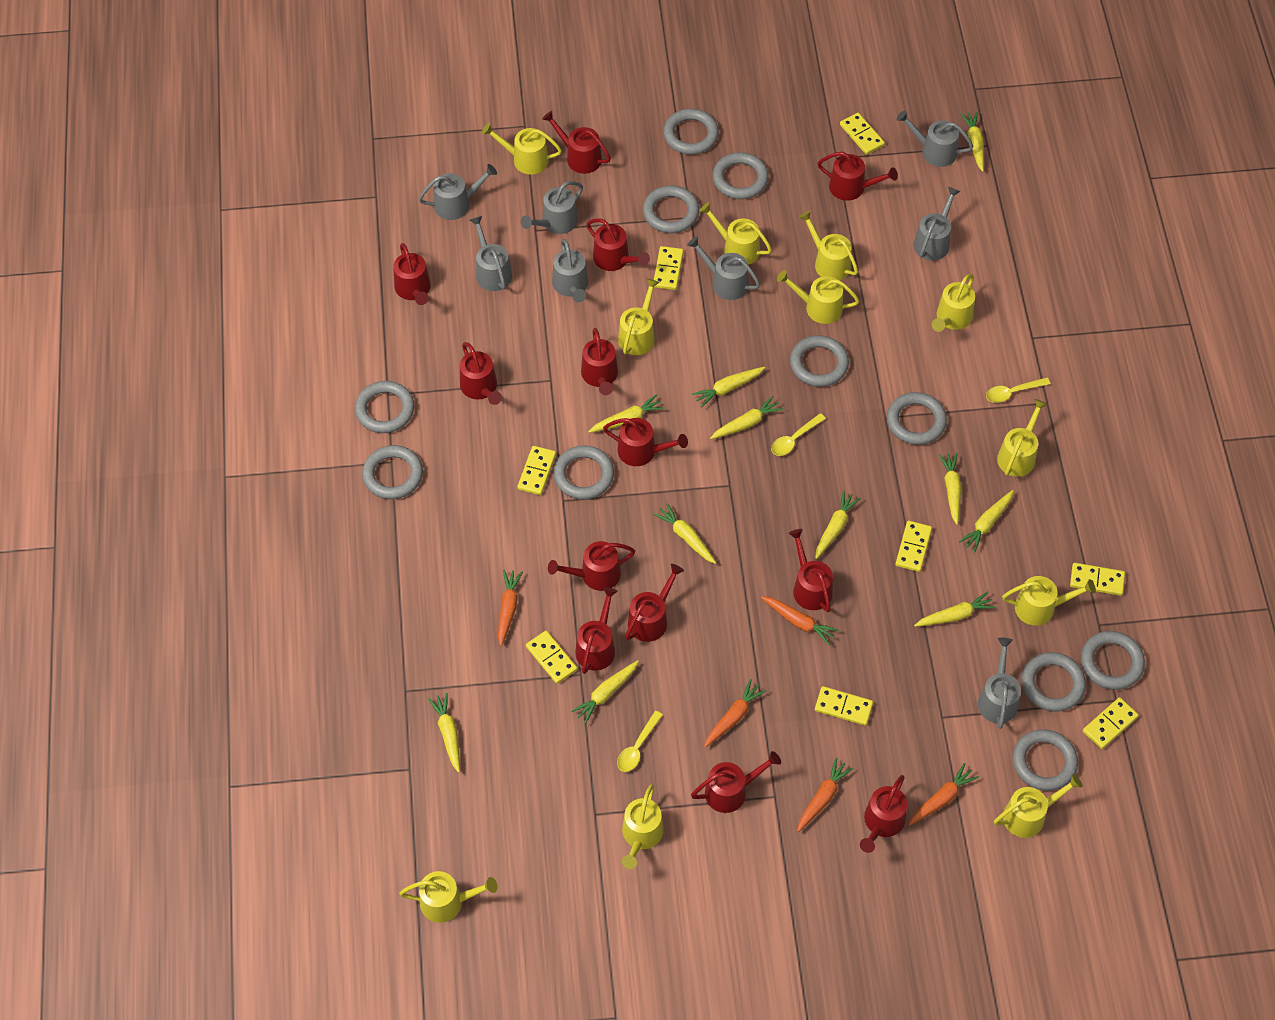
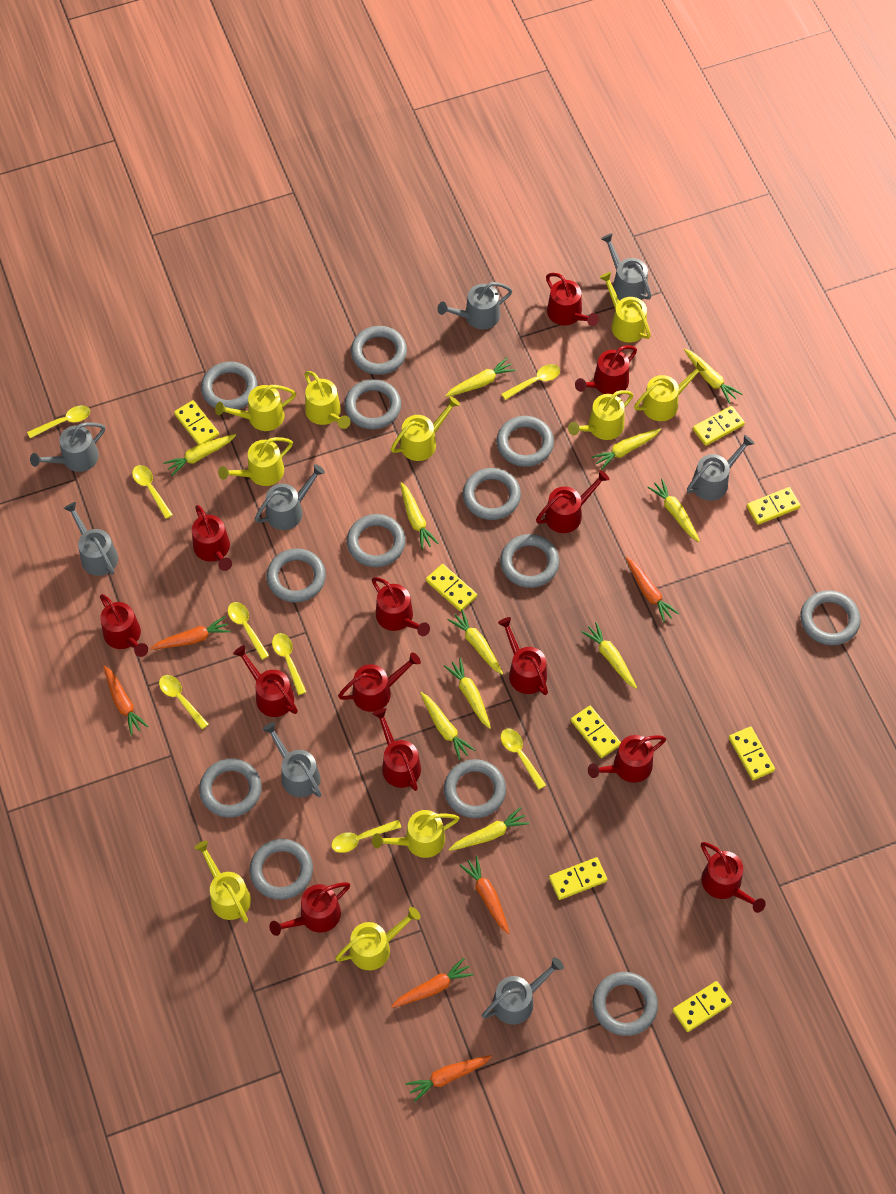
grey ring: 11 -> 13
orange carrot: 5 -> 6
yellow spoon: 3 -> 8
yellow watering can: 11 -> 10

